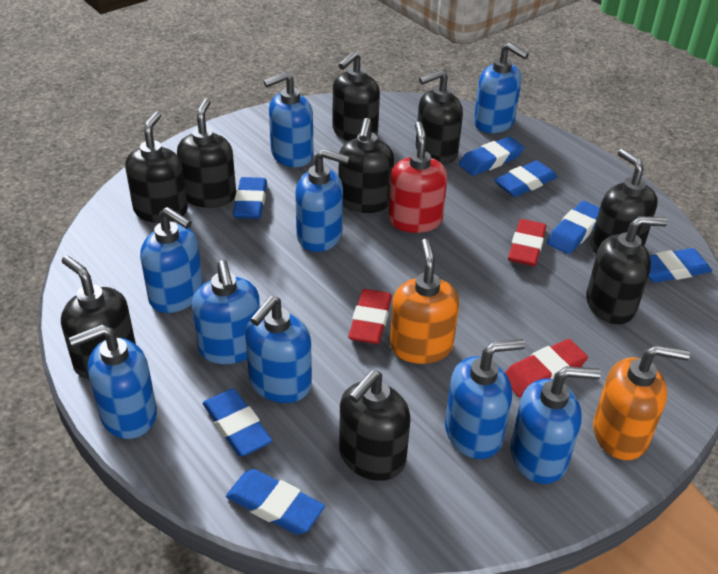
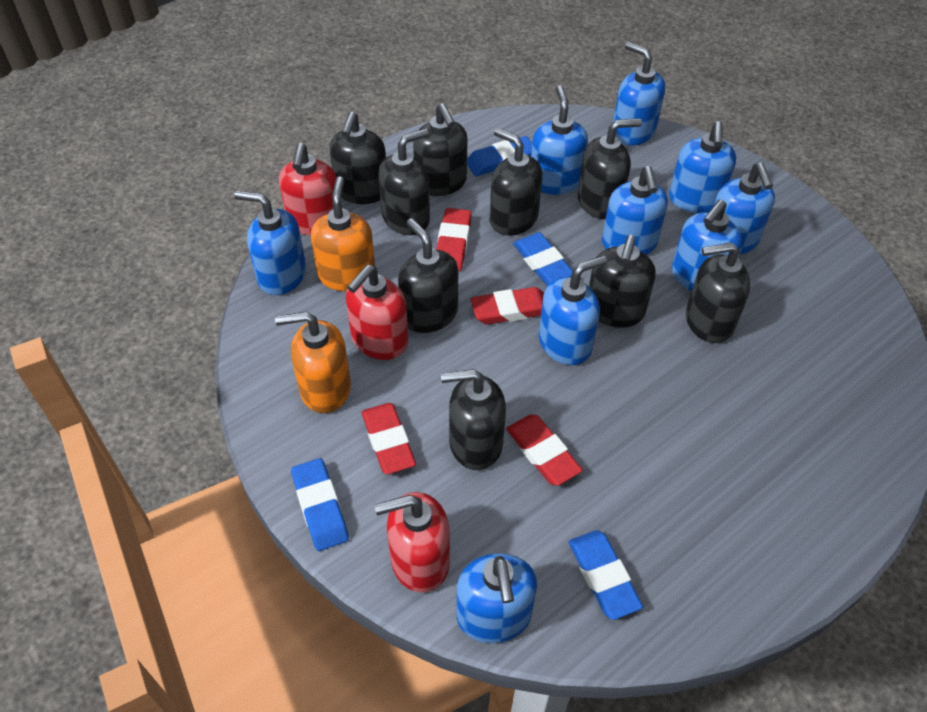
blue eraser: 7 -> 4
red eraser: 3 -> 4
red soap dispenser: 1 -> 3

